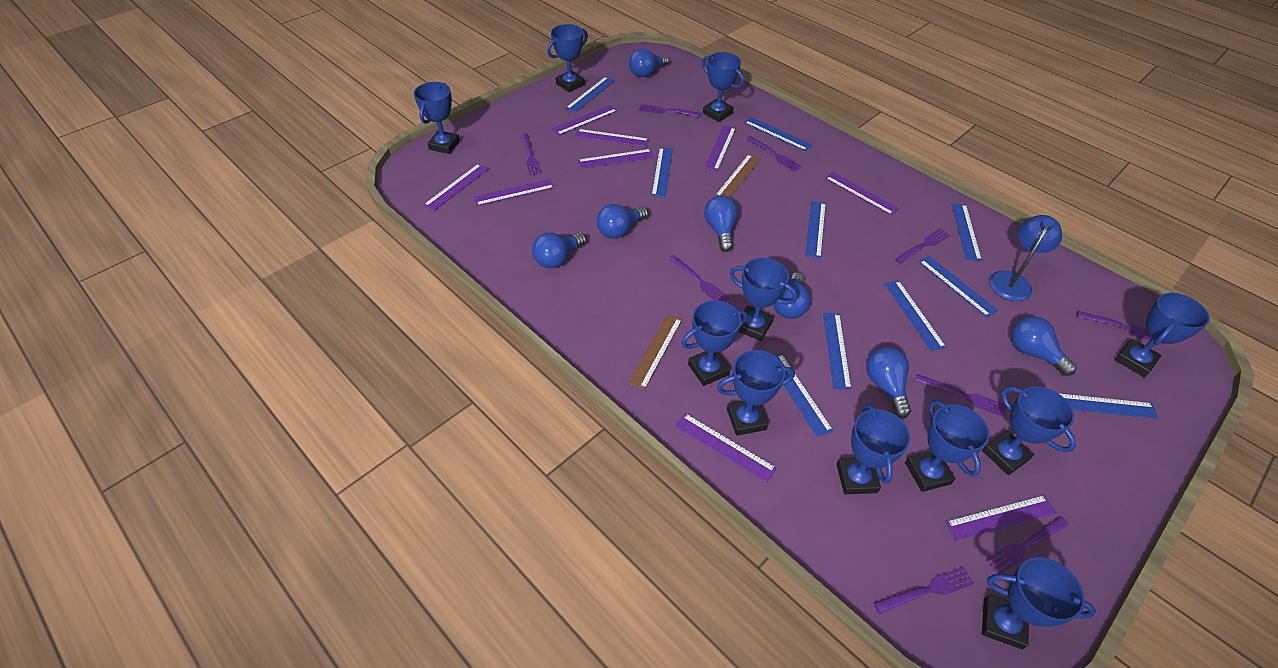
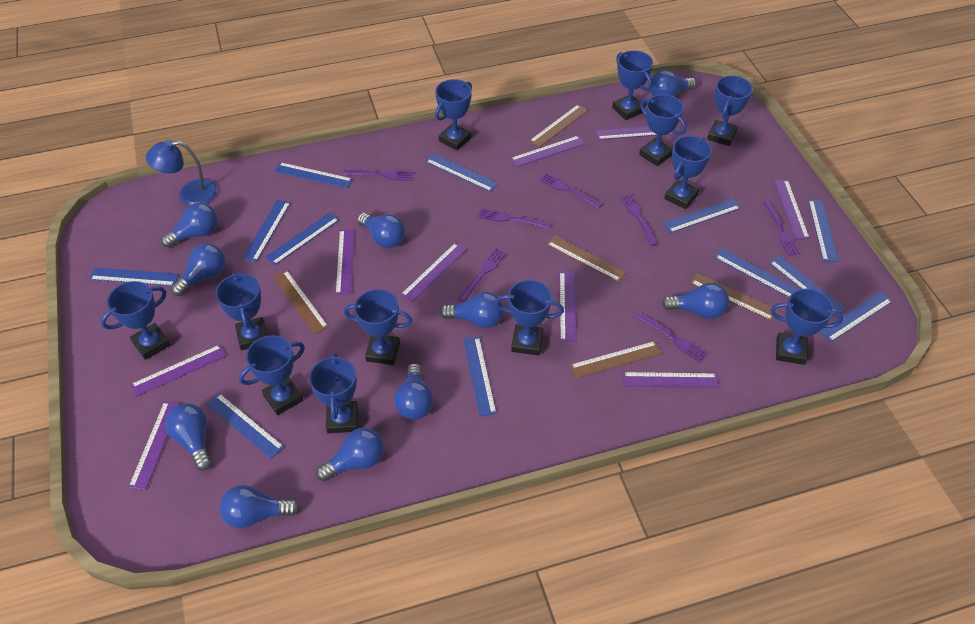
blue light bulb: 7 -> 10
blue ruler: 10 -> 12
blue trophy: 11 -> 12
brown ruler: 2 -> 5
purple fork: 9 -> 7

